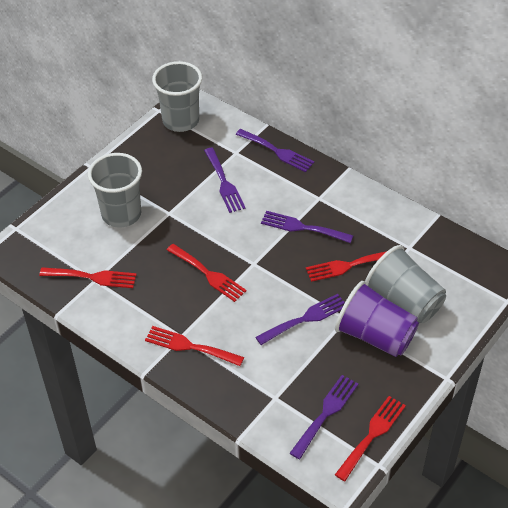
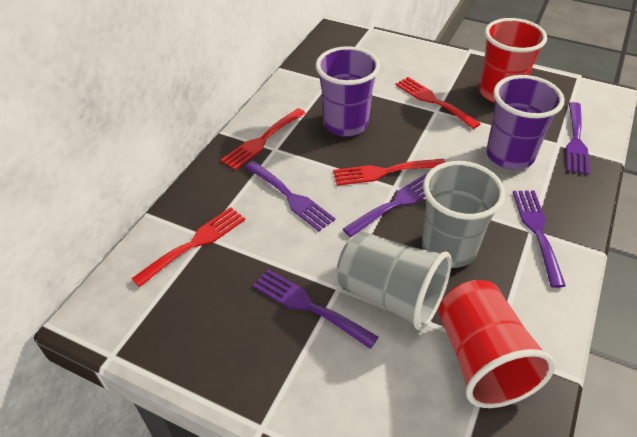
grey cup: 3 -> 2
purple cup: 1 -> 2
red cup: 0 -> 2
red fork: 5 -> 4

